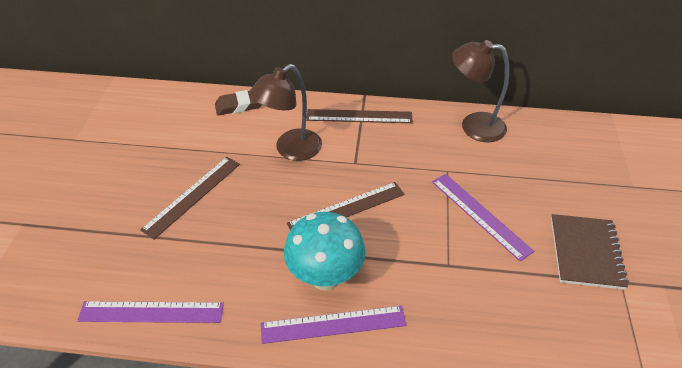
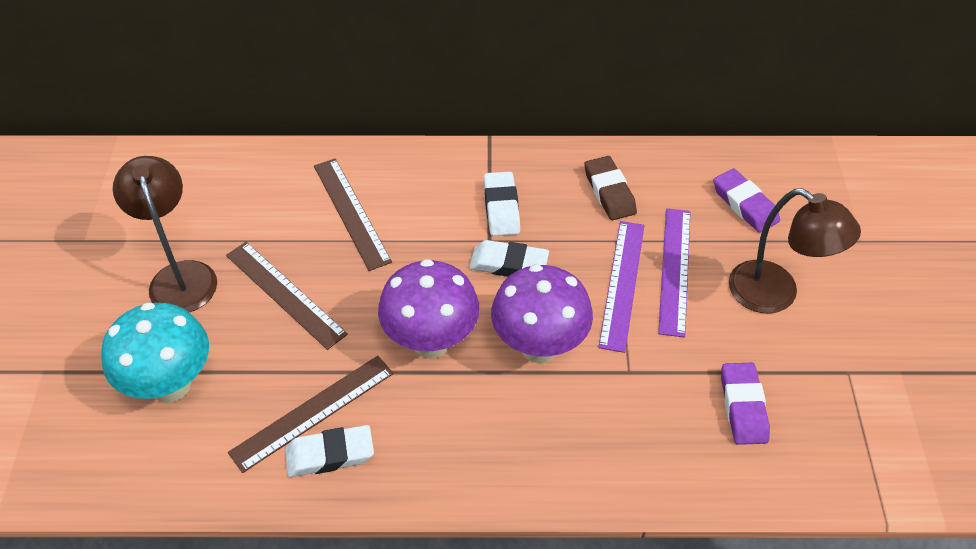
brown notebook: 1 -> 0
purple eraser: 0 -> 2
purple mushroom: 0 -> 2
purple ruler: 3 -> 2
white eraser: 0 -> 3

